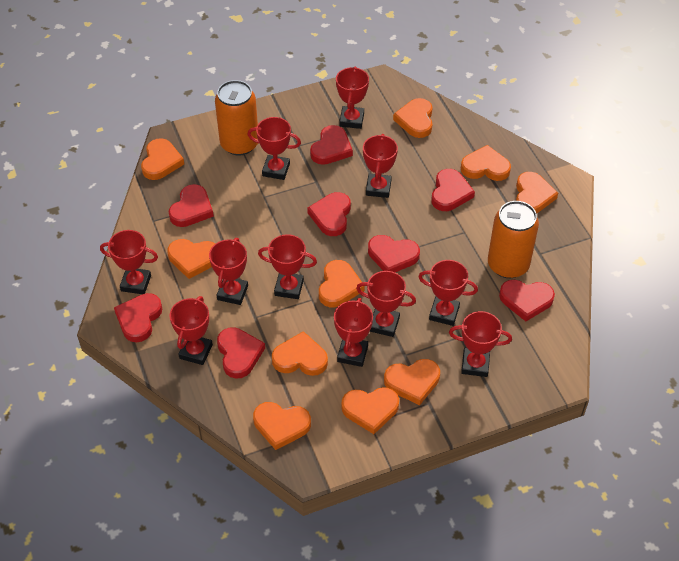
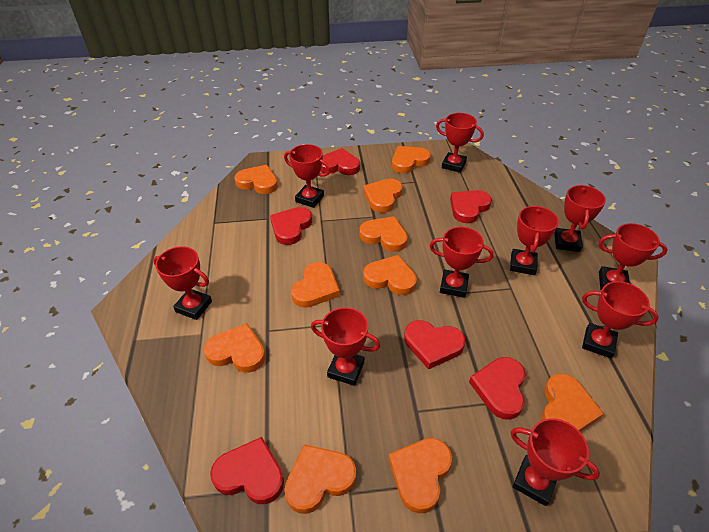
orange can: 2 -> 0
red heart: 8 -> 6
red trophy: 11 -> 10

